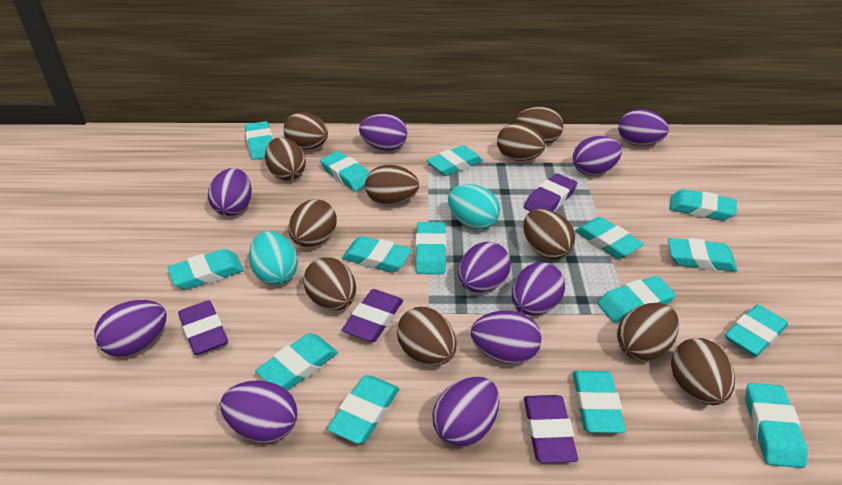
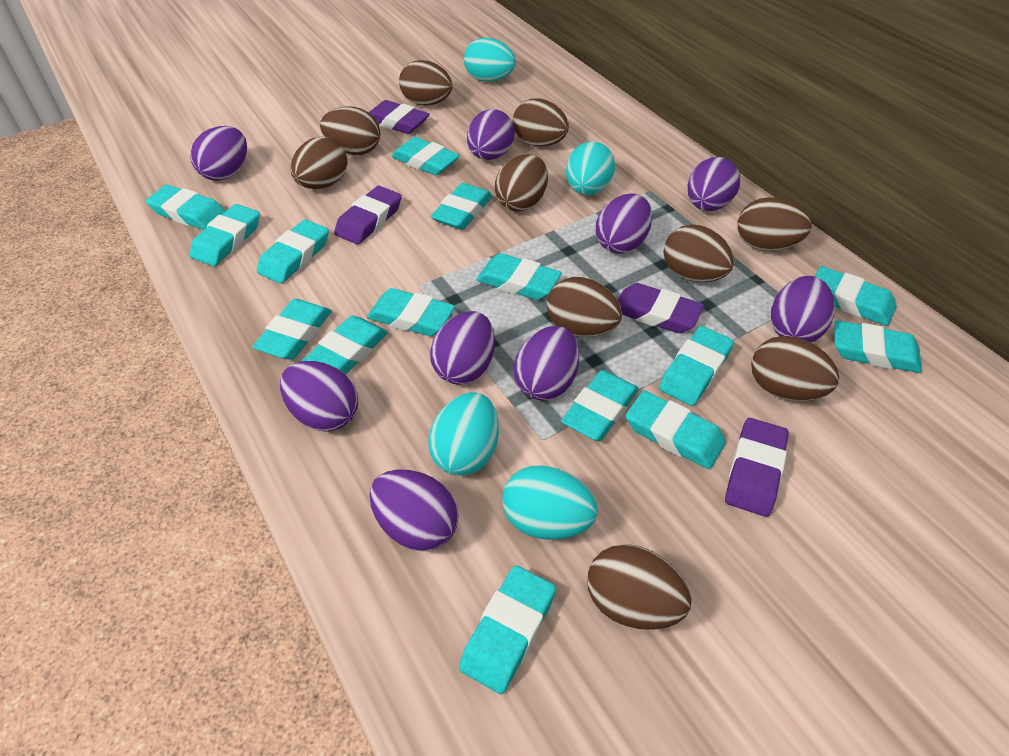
brown egg: 11 -> 10
purple egg: 10 -> 9
turquoise egg: 2 -> 4

